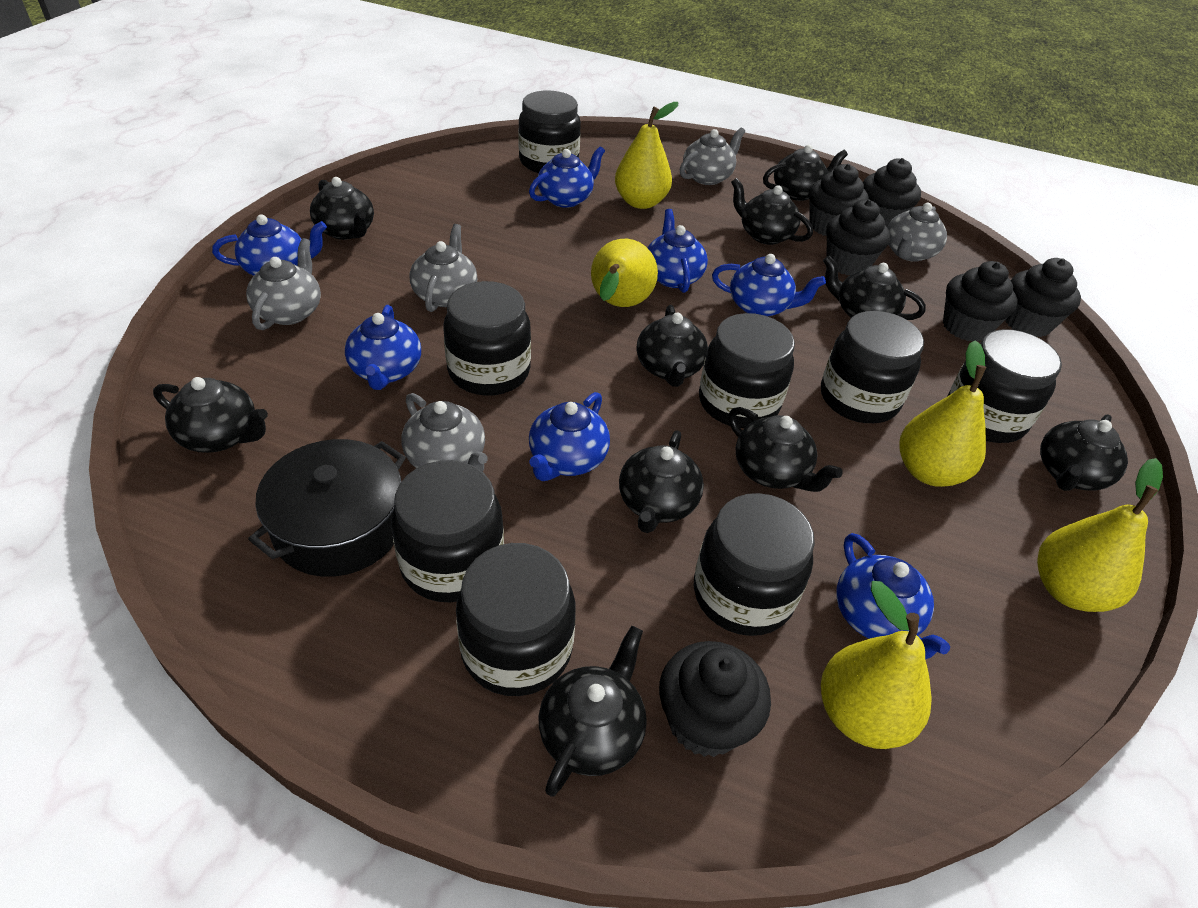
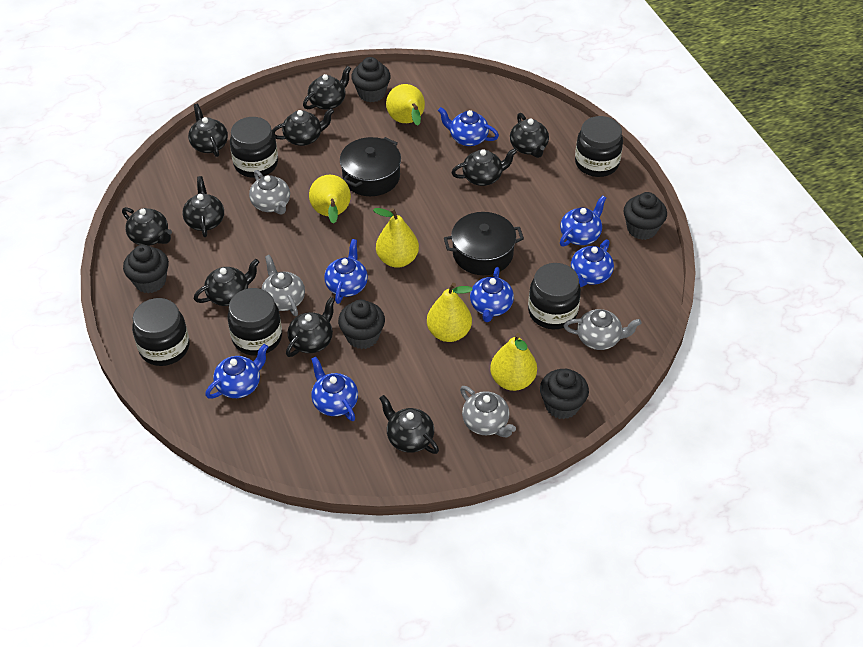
black cupcake: 6 -> 5
black jar: 8 -> 5
black pot: 1 -> 2
grey teapot: 5 -> 4

